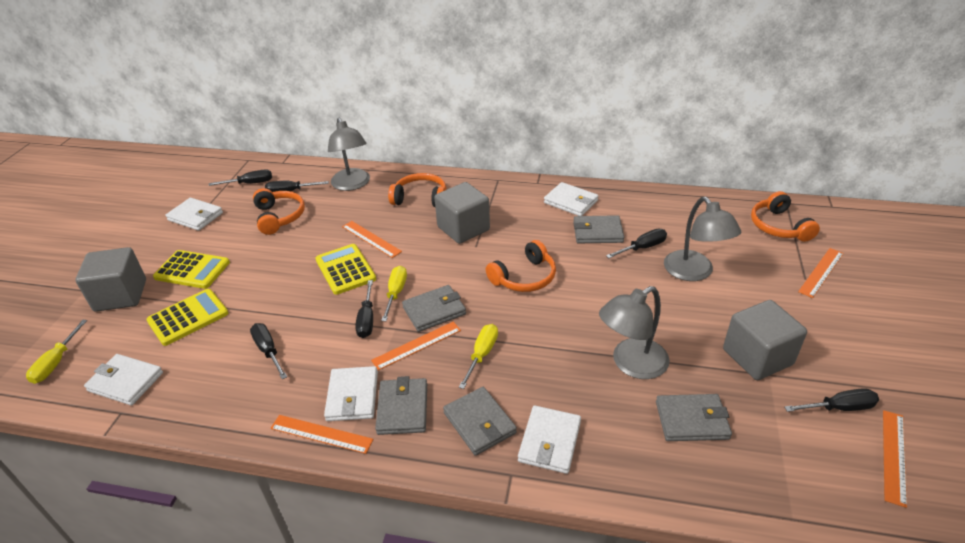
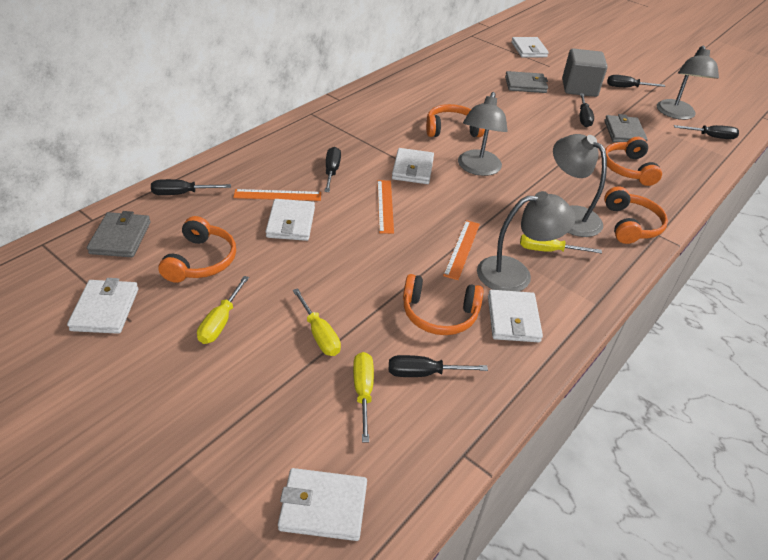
grey cube: 3 -> 1
grey lamp: 3 -> 4
grey wallet: 5 -> 3
orange headphones: 4 -> 5
orange ruler: 5 -> 3
white wallet: 5 -> 6
yellow calculator: 3 -> 0
yellow screwdriver: 3 -> 4

